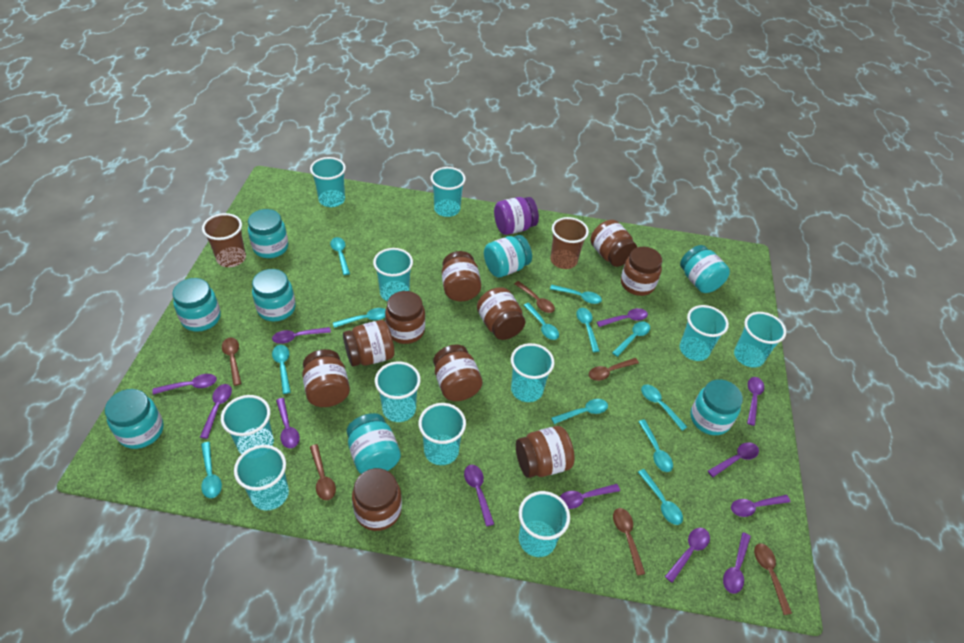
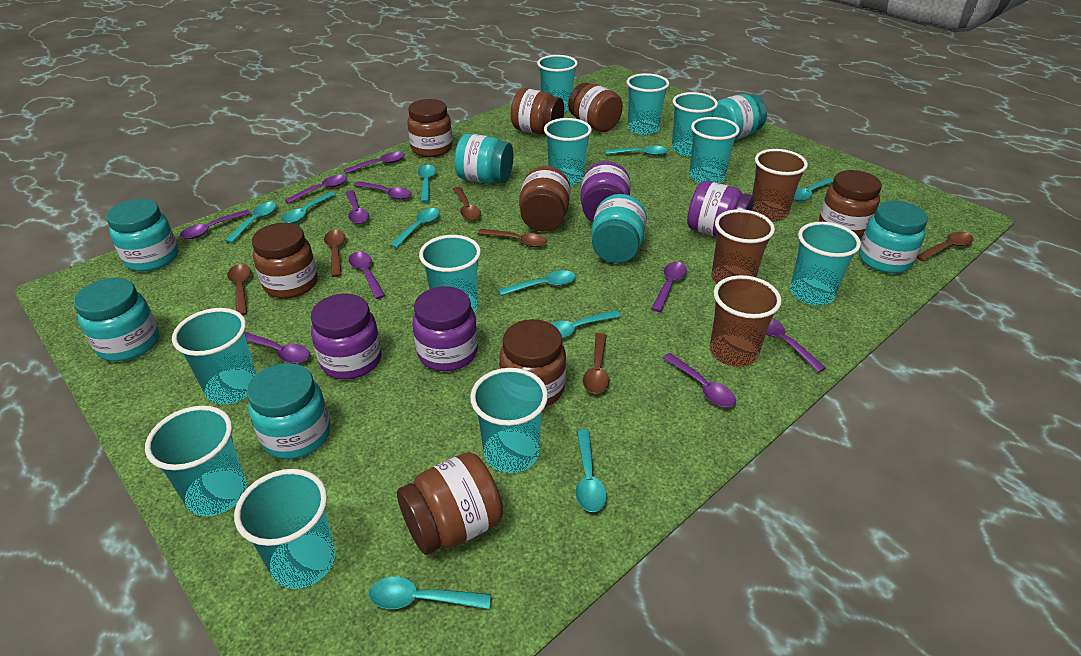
brown cup: 2 -> 3
brown jar: 10 -> 8
purple jar: 1 -> 4
purple spoon: 12 -> 10
turquoise jar: 8 -> 7
turquoise spoon: 12 -> 10

